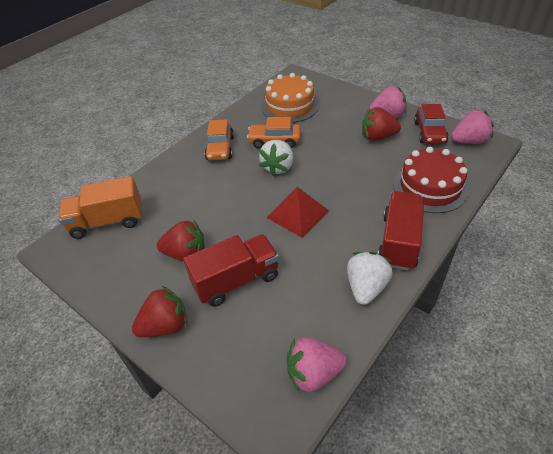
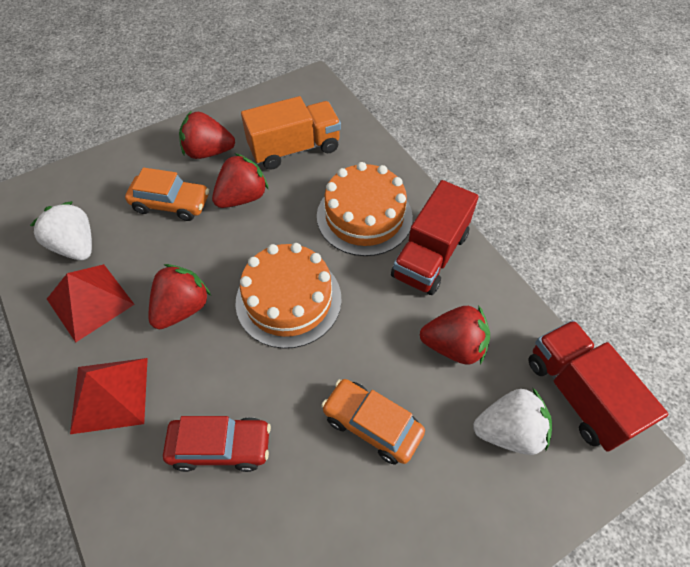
orange cake: 1 -> 2
pink strawberry: 3 -> 0
red cake: 1 -> 0
red pyramid: 1 -> 2
red strawberry: 3 -> 4

